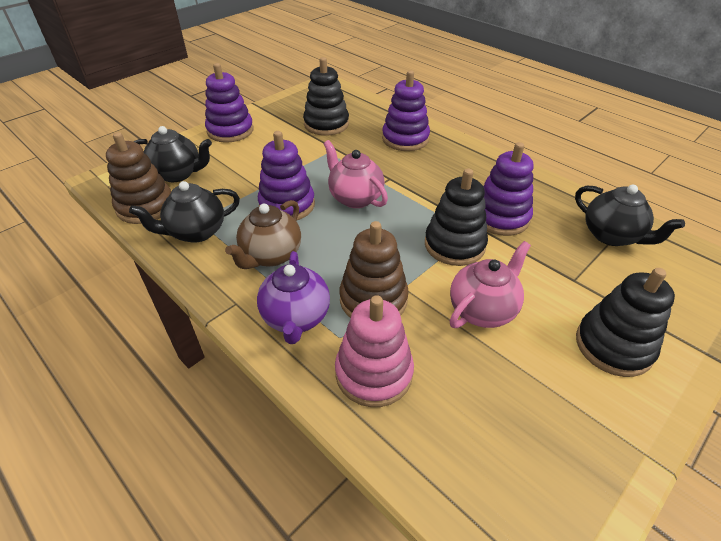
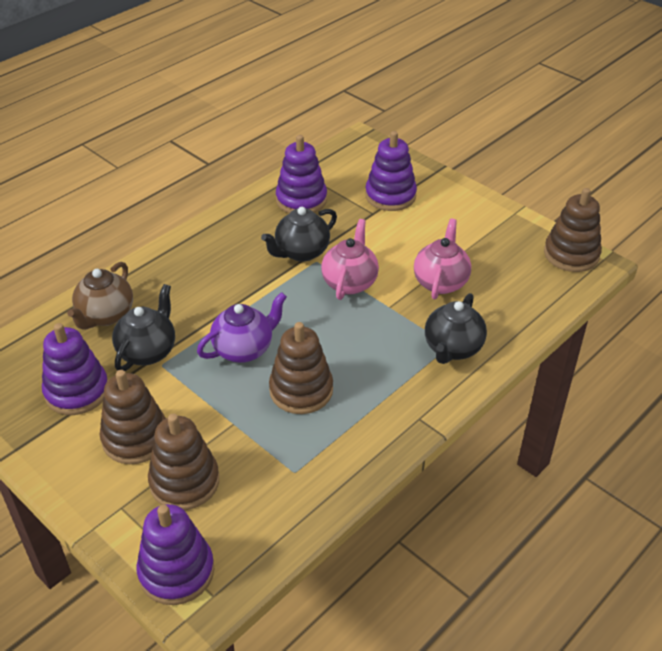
black stacking toy: 3 -> 0
brown stacking toy: 2 -> 4
pink stacking toy: 1 -> 0

